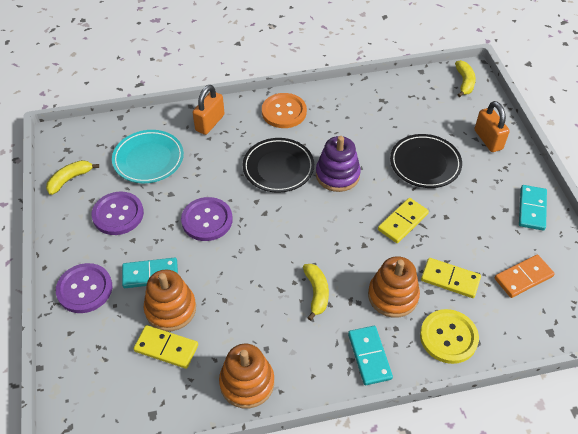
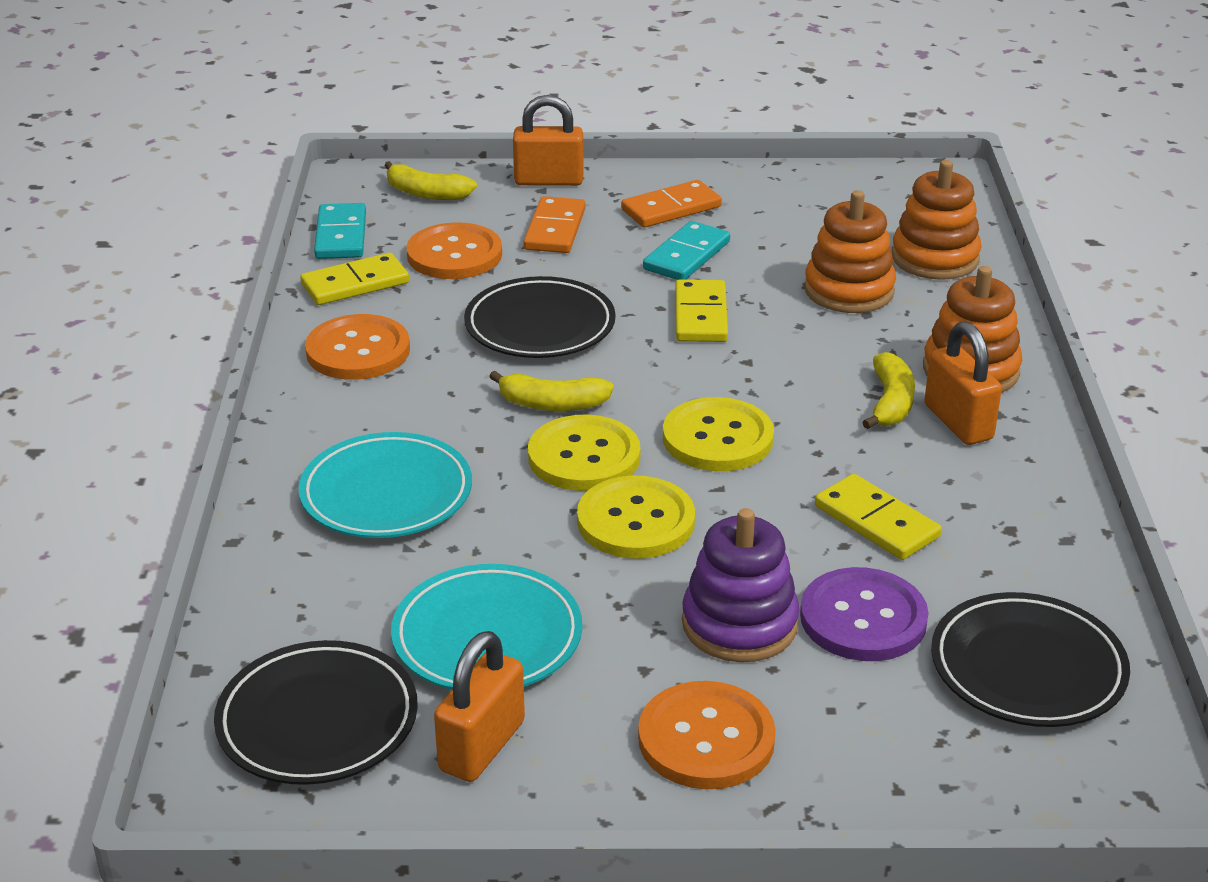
black plate: 2 -> 3
orange button: 1 -> 3
orange domino: 1 -> 2
orange padlock: 2 -> 3
purple button: 3 -> 1
turquoise domino: 3 -> 2
turquoise plate: 1 -> 2
yellow button: 1 -> 3

